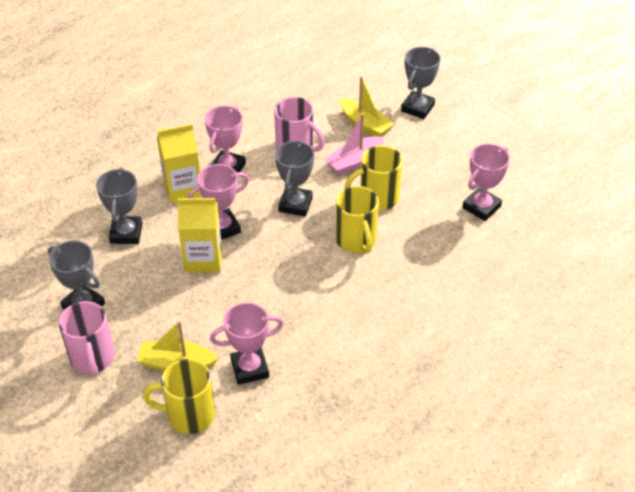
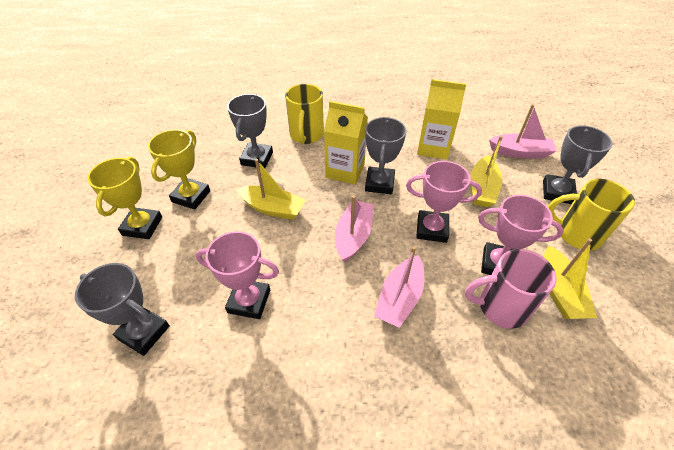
pink boat: 1 -> 3
pink mug: 2 -> 1
pink trophy: 4 -> 3
yellow boat: 2 -> 3
yellow mug: 3 -> 2
yellow trophy: 0 -> 2

